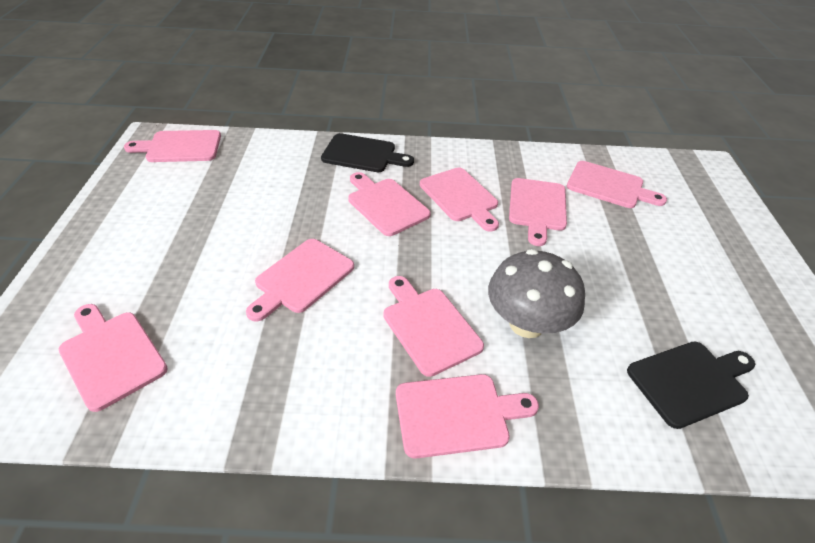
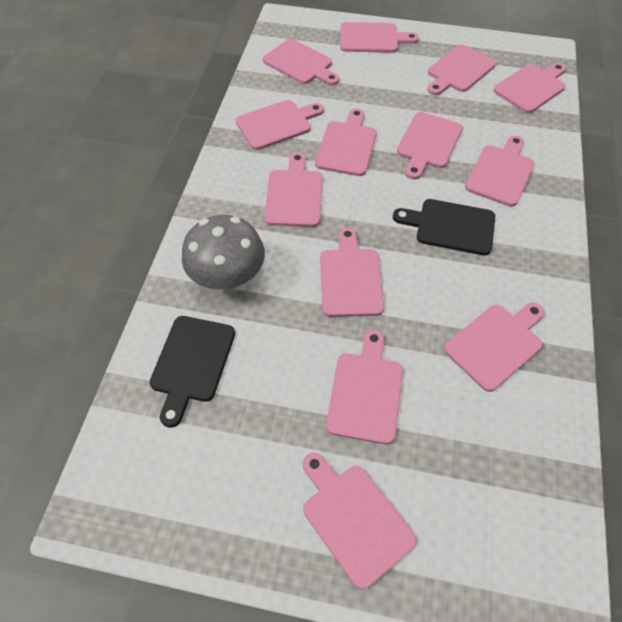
pink cutting board: 9 -> 13

